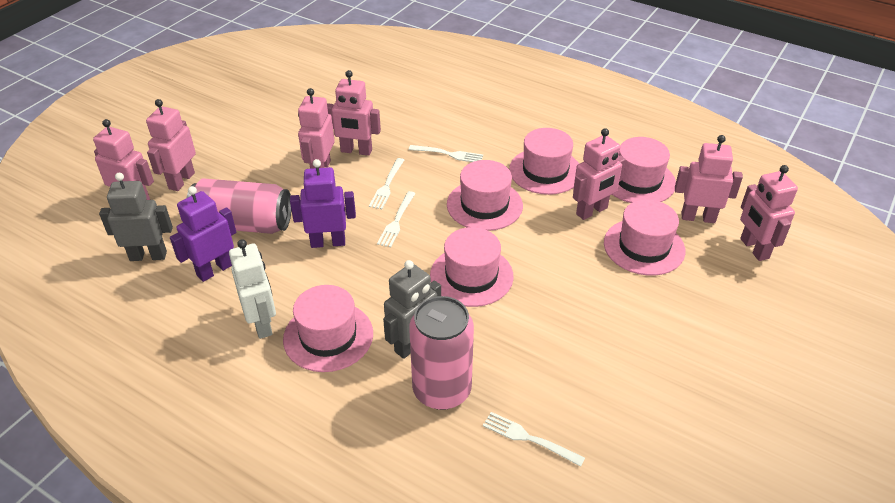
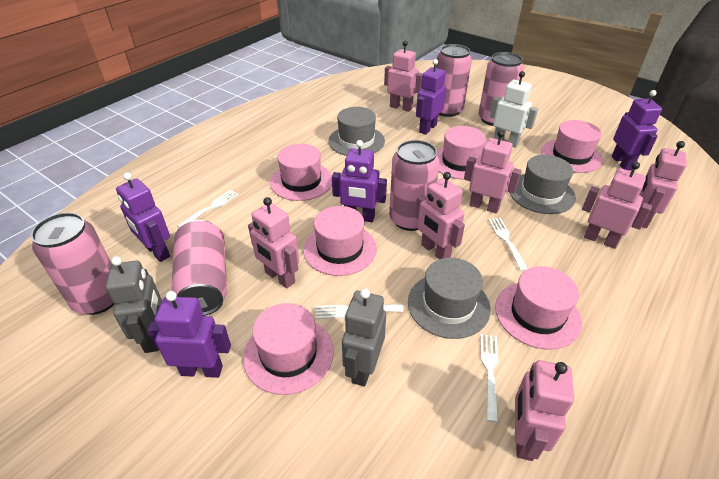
grey hat: 0 -> 3
pink can: 2 -> 5
purple robot: 2 -> 5

